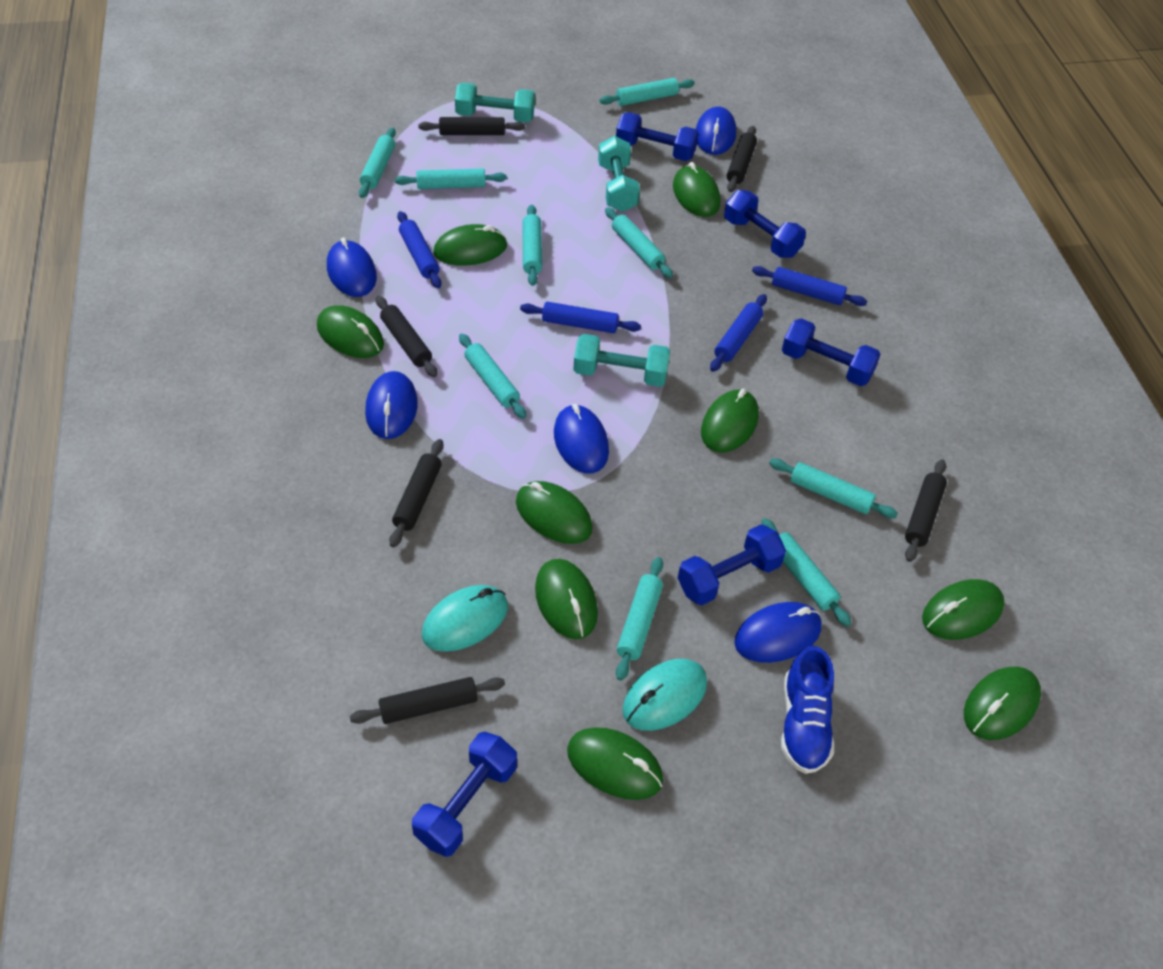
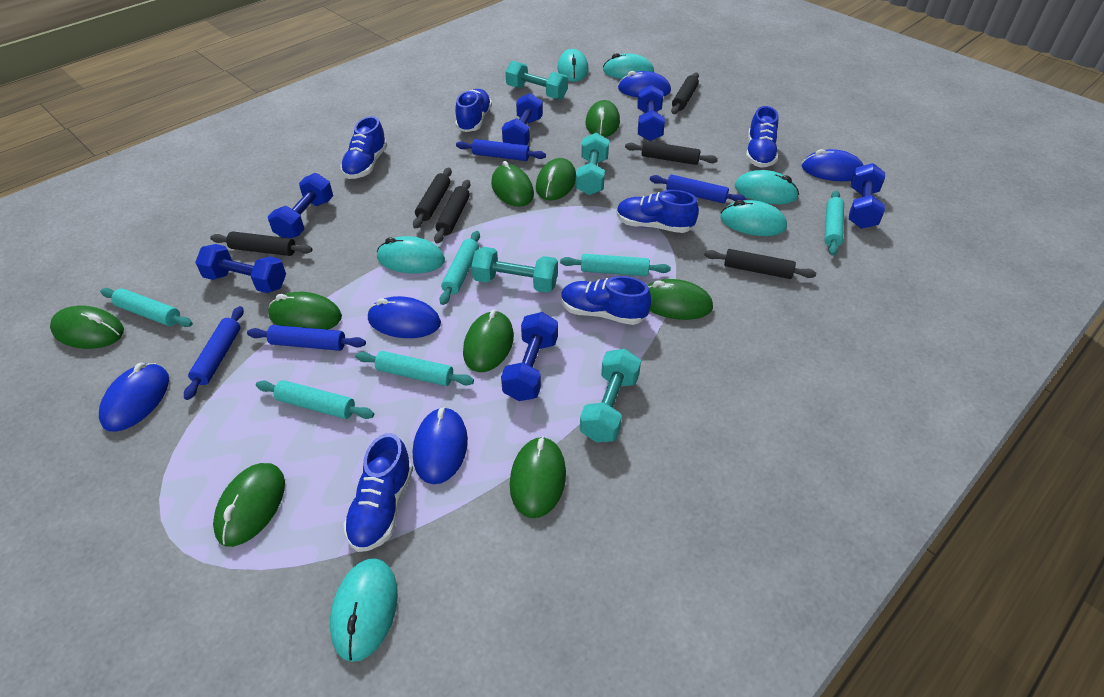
blue dumbbell: 5 -> 6
blue shoe: 1 -> 6
turquoise dumbbell: 3 -> 4
turquoise mouse: 2 -> 6
turquoise rolling pin: 9 -> 6

